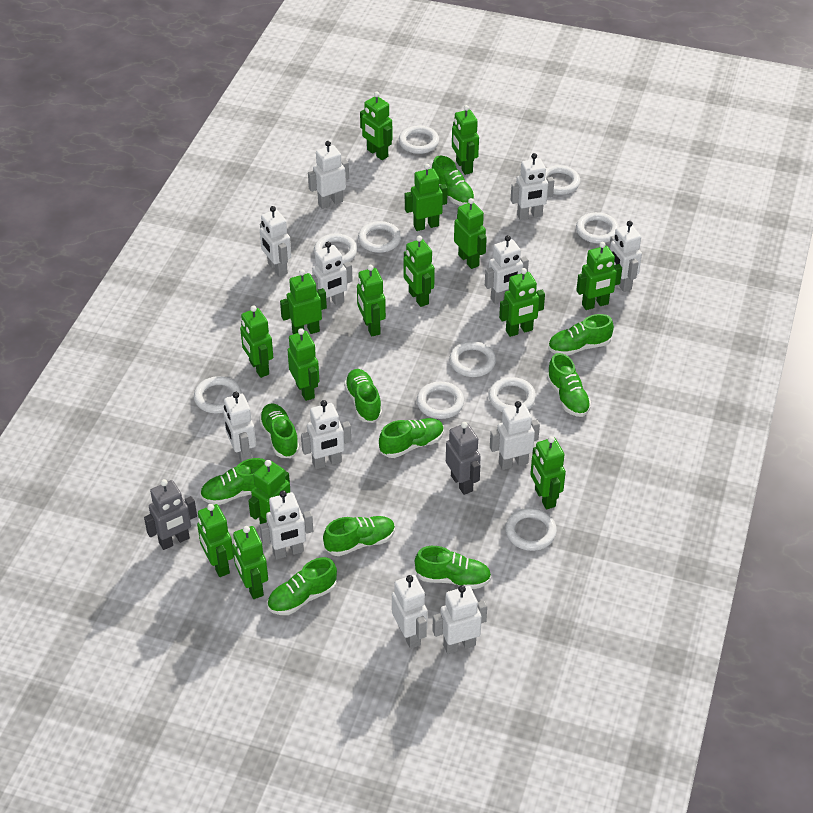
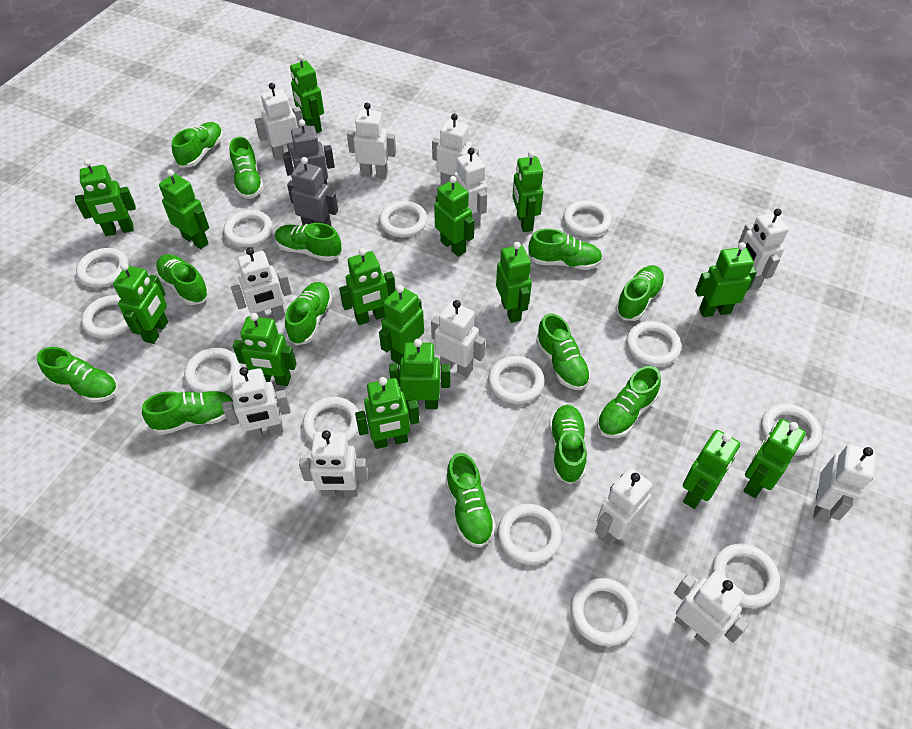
green shoe: 10 -> 13
white ring: 10 -> 13

